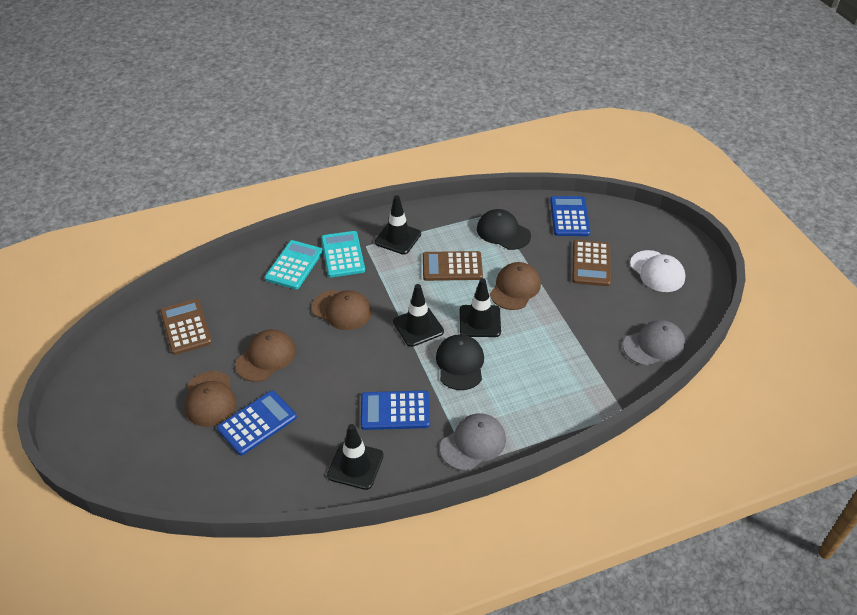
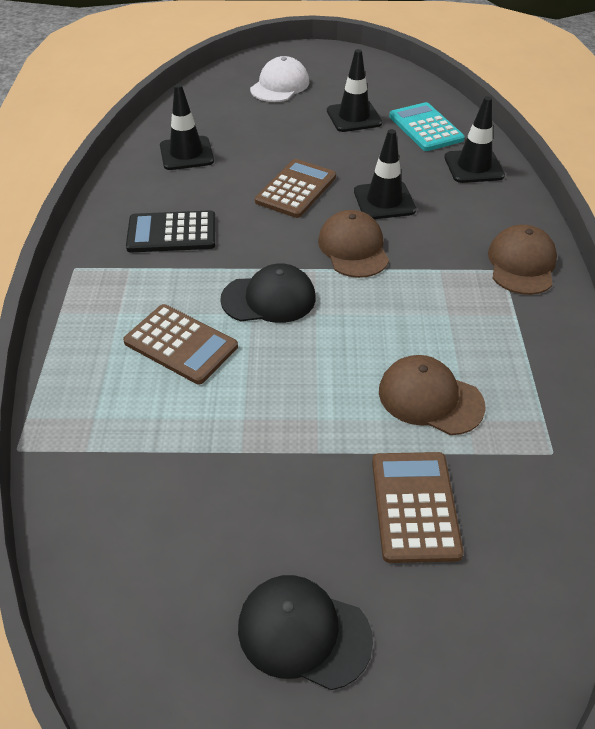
black calculator: 0 -> 1
blue calculator: 3 -> 0
brown cap: 4 -> 3
grey cap: 2 -> 0
turquoise calculator: 2 -> 1

